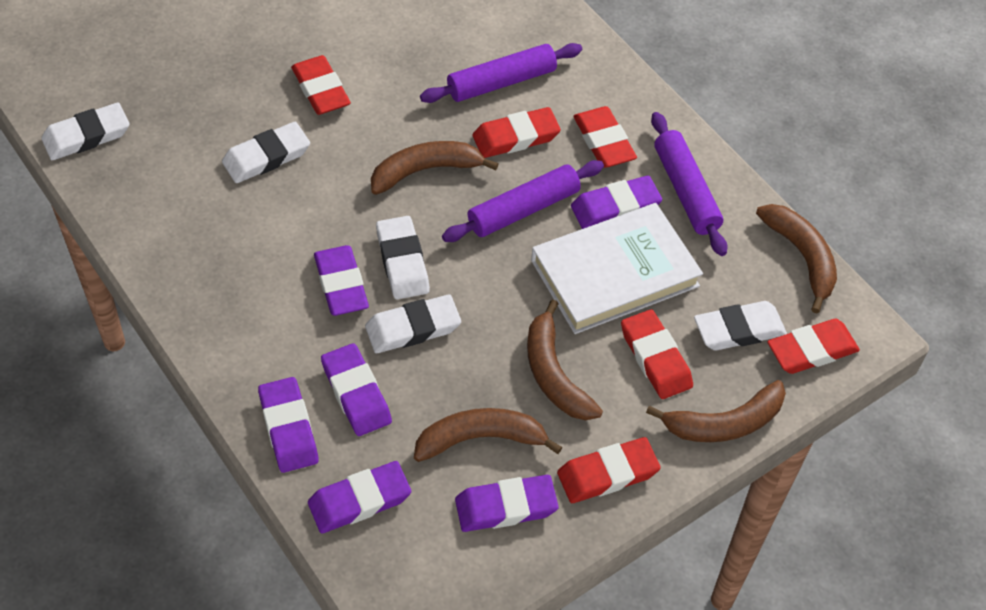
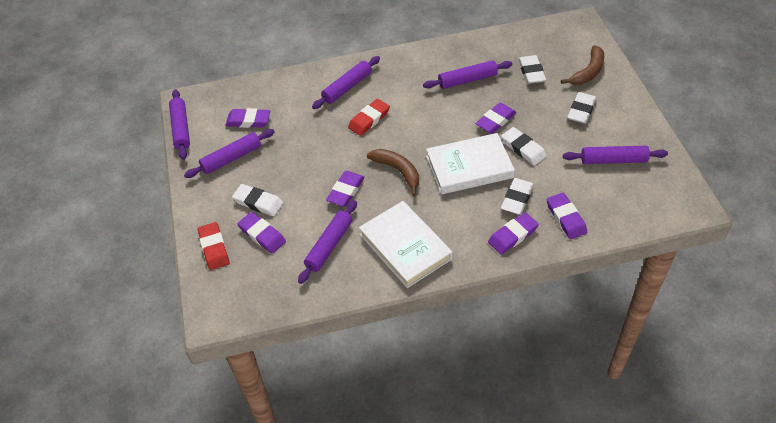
brown banana: 5 -> 2
purple rolling pin: 3 -> 6
red eraser: 6 -> 2
white book: 1 -> 2

